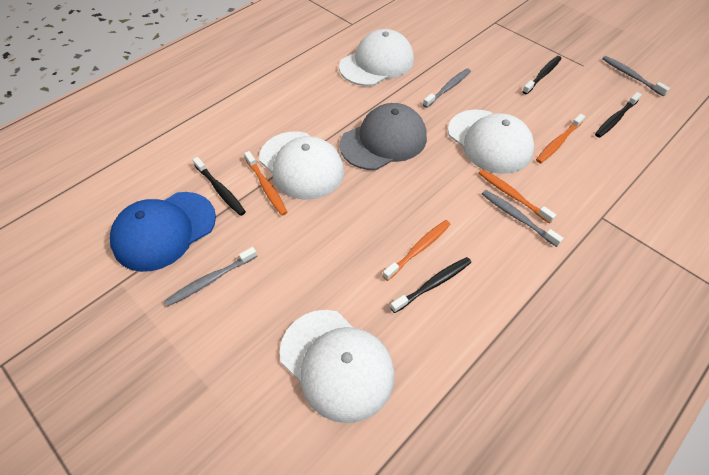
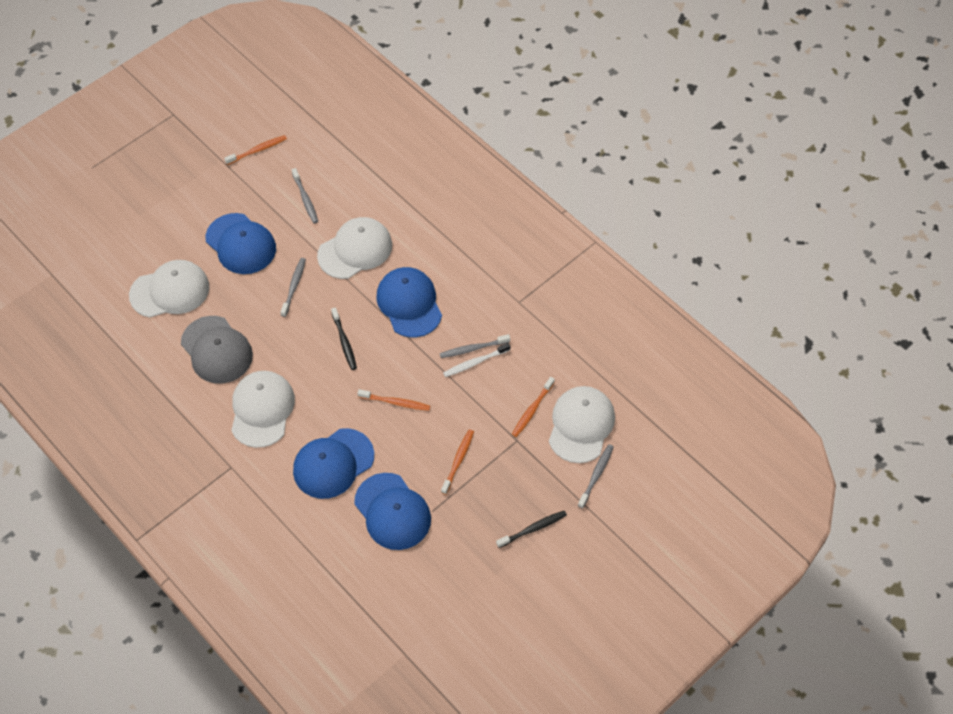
black toothbrush: 4 -> 2
blue cap: 1 -> 4
white toothbrush: 0 -> 1

